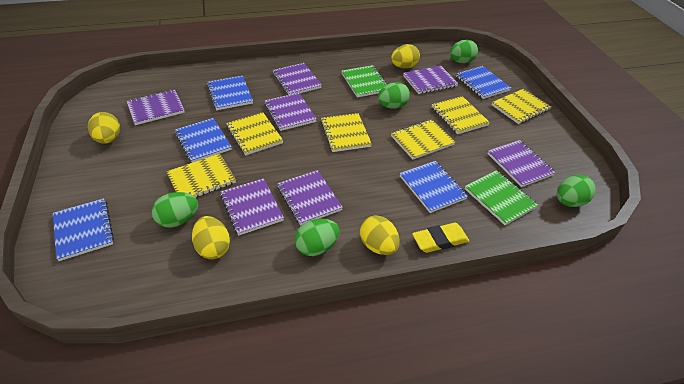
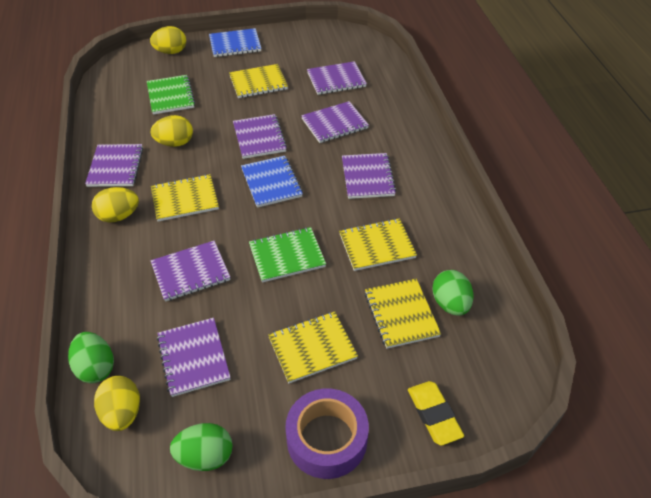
blue notebook: 5 -> 2
green egg: 5 -> 3
purple tape: 0 -> 1
yellow notebook: 6 -> 5

